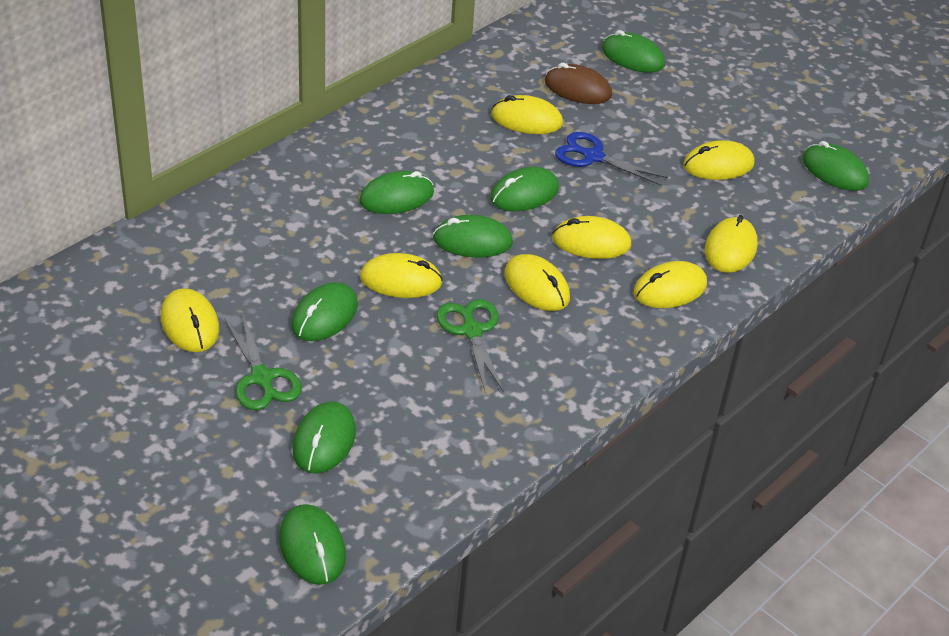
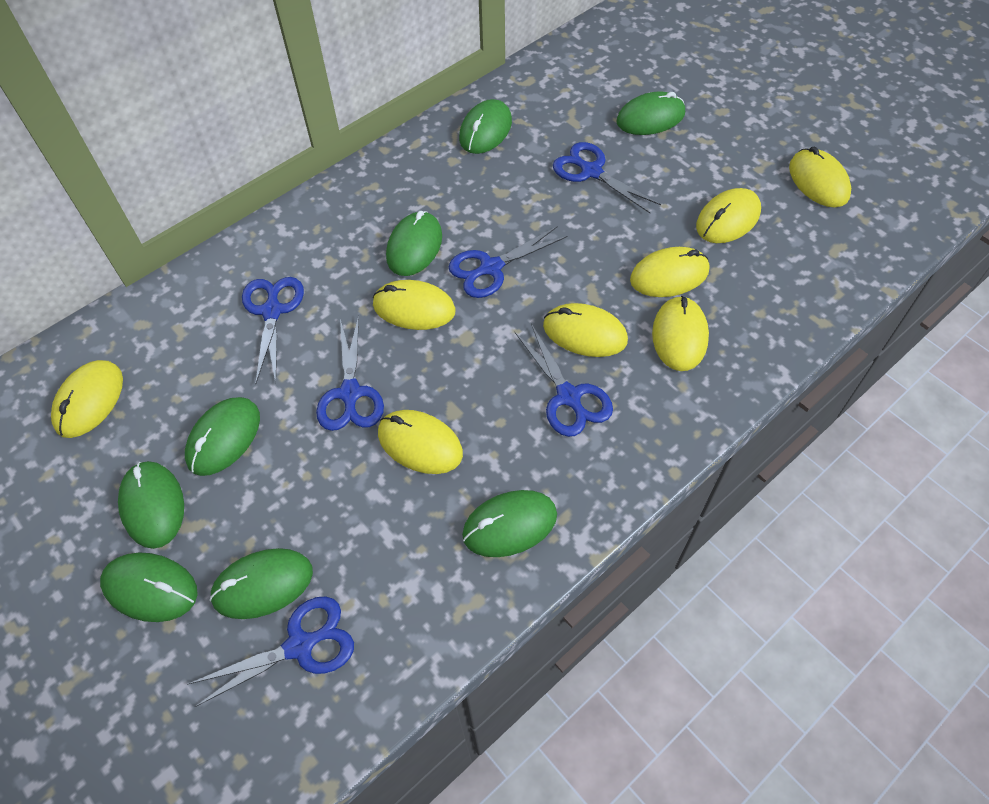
blue scissors: 1 -> 6
brown mouse: 1 -> 0
green scissors: 2 -> 0

